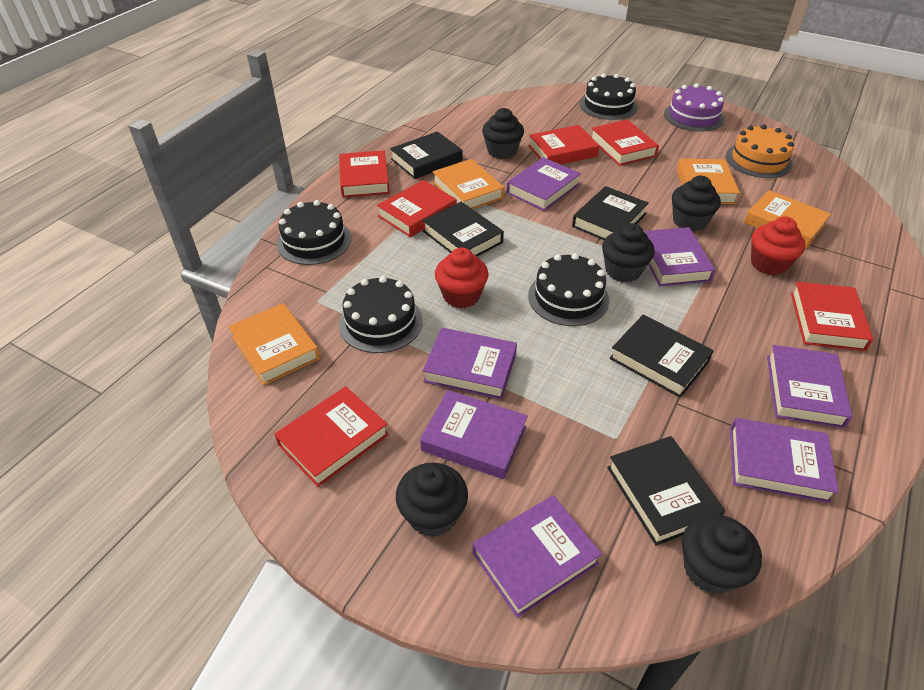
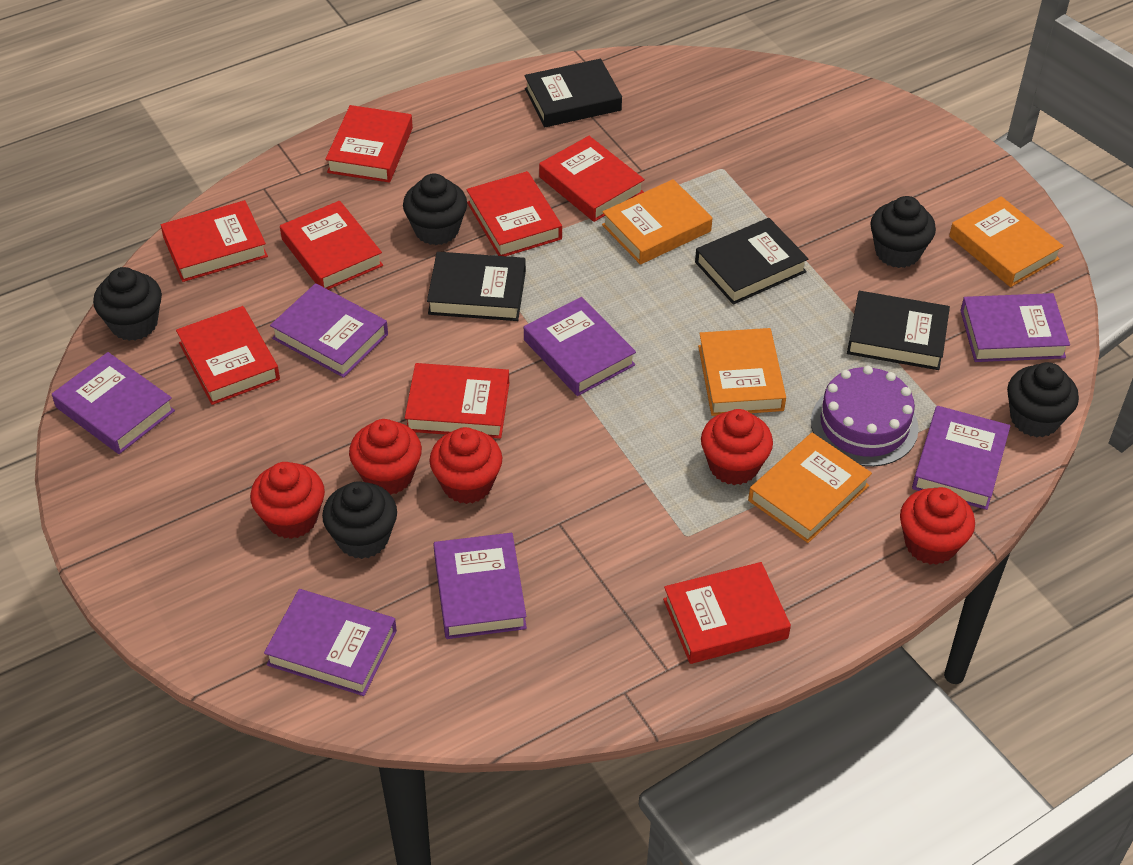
black book: 5 -> 4
black cake: 4 -> 0
orange cake: 1 -> 0
red book: 6 -> 8
red cupcake: 2 -> 5

